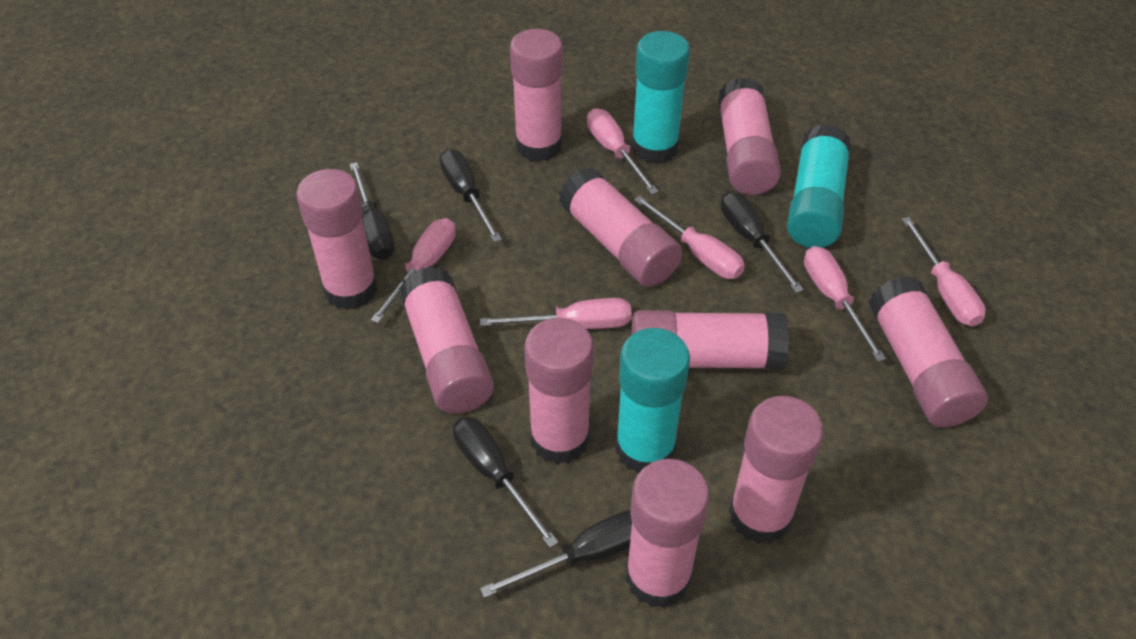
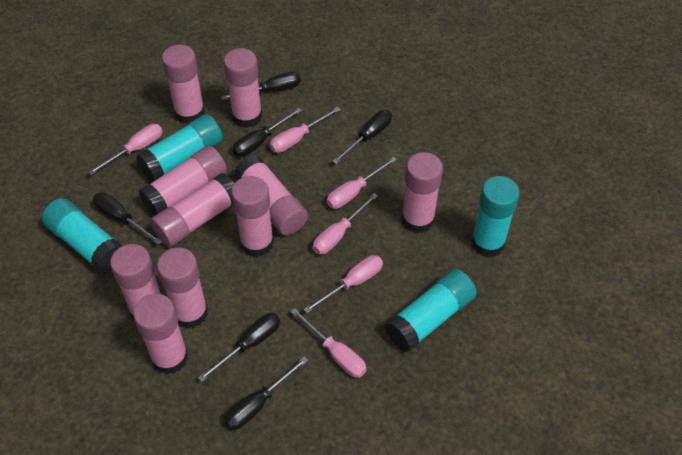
black screwdriver: 5 -> 6
turquoise glue stick: 3 -> 4

